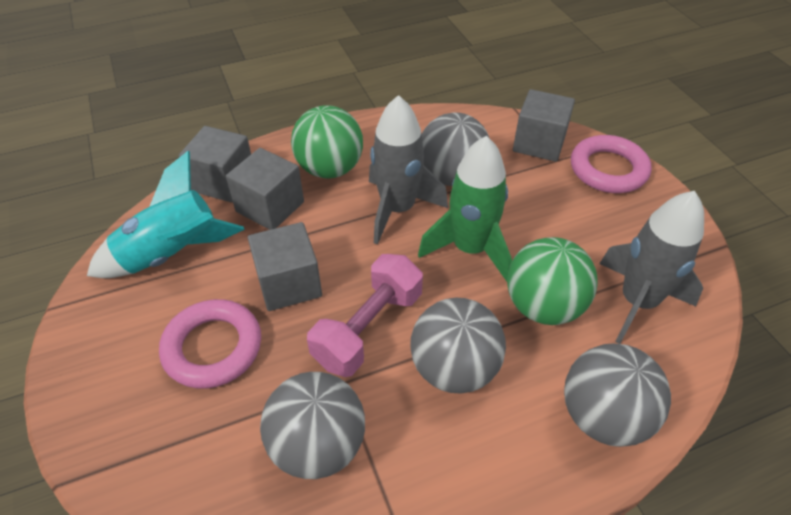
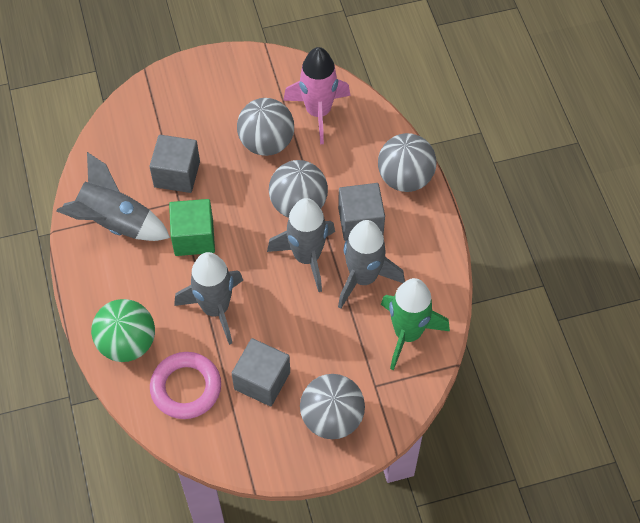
green ball: 2 -> 1
green cube: 0 -> 1
grey cube: 4 -> 3
grey rocket: 2 -> 4
pink dumbbell: 1 -> 0
pink ring: 2 -> 1
pink rocket: 0 -> 1
turquoise rocket: 1 -> 0

